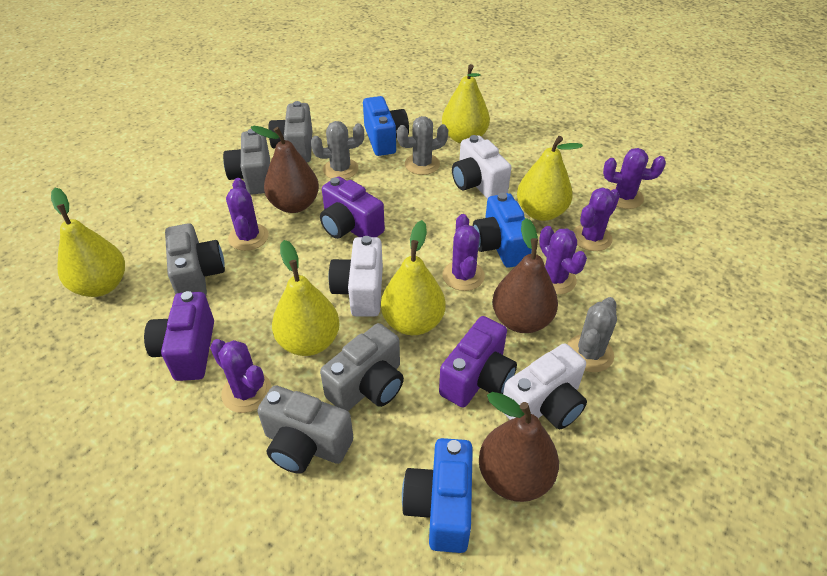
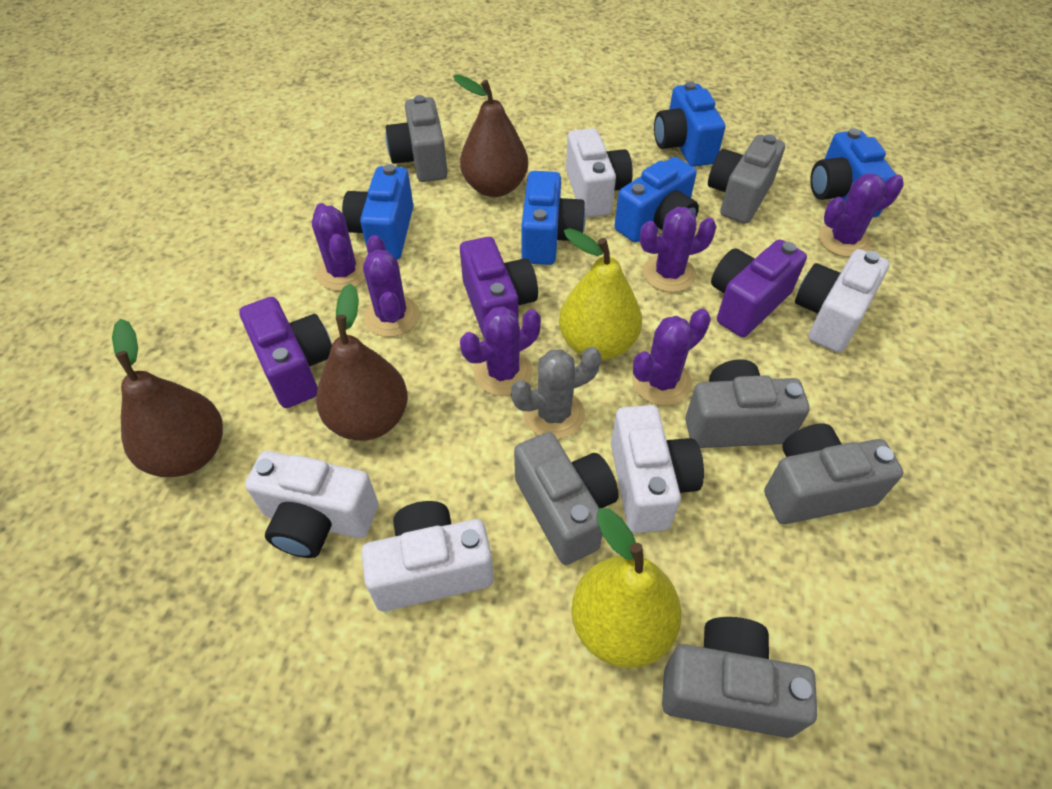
blue camera: 3 -> 5
grey cactus: 3 -> 1
grey camera: 5 -> 6
white camera: 3 -> 5
yellow pear: 5 -> 2

